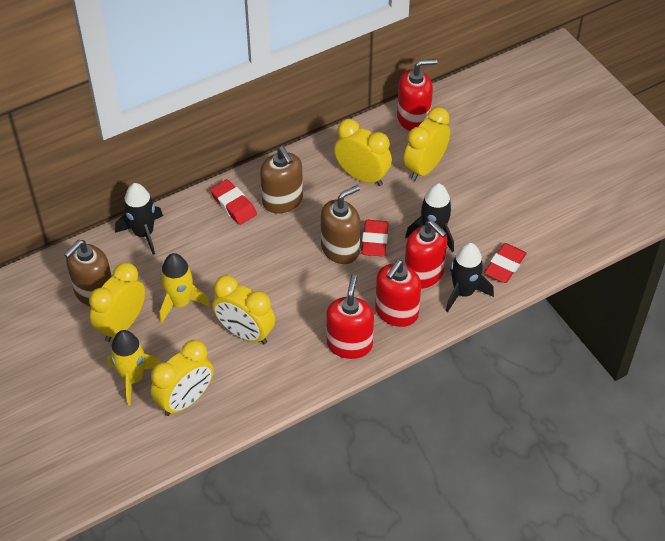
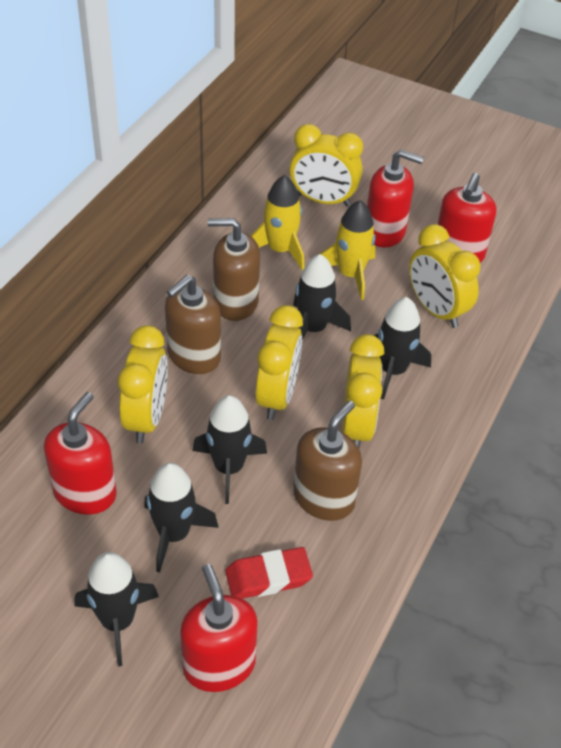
black rocket: 3 -> 5
red eraser: 3 -> 1

